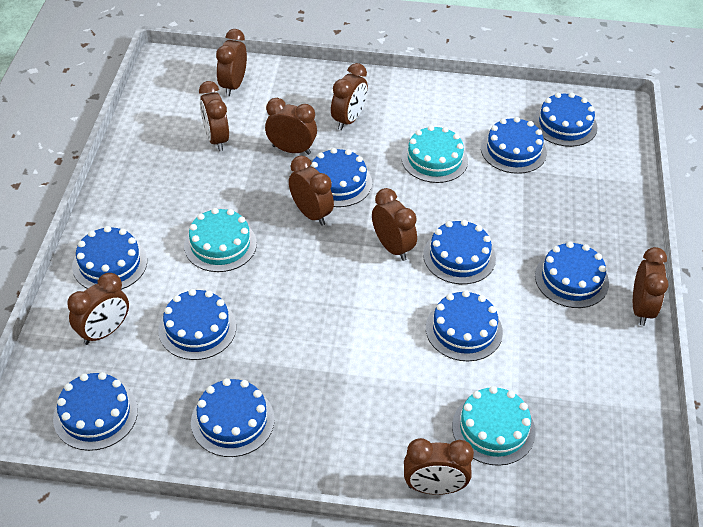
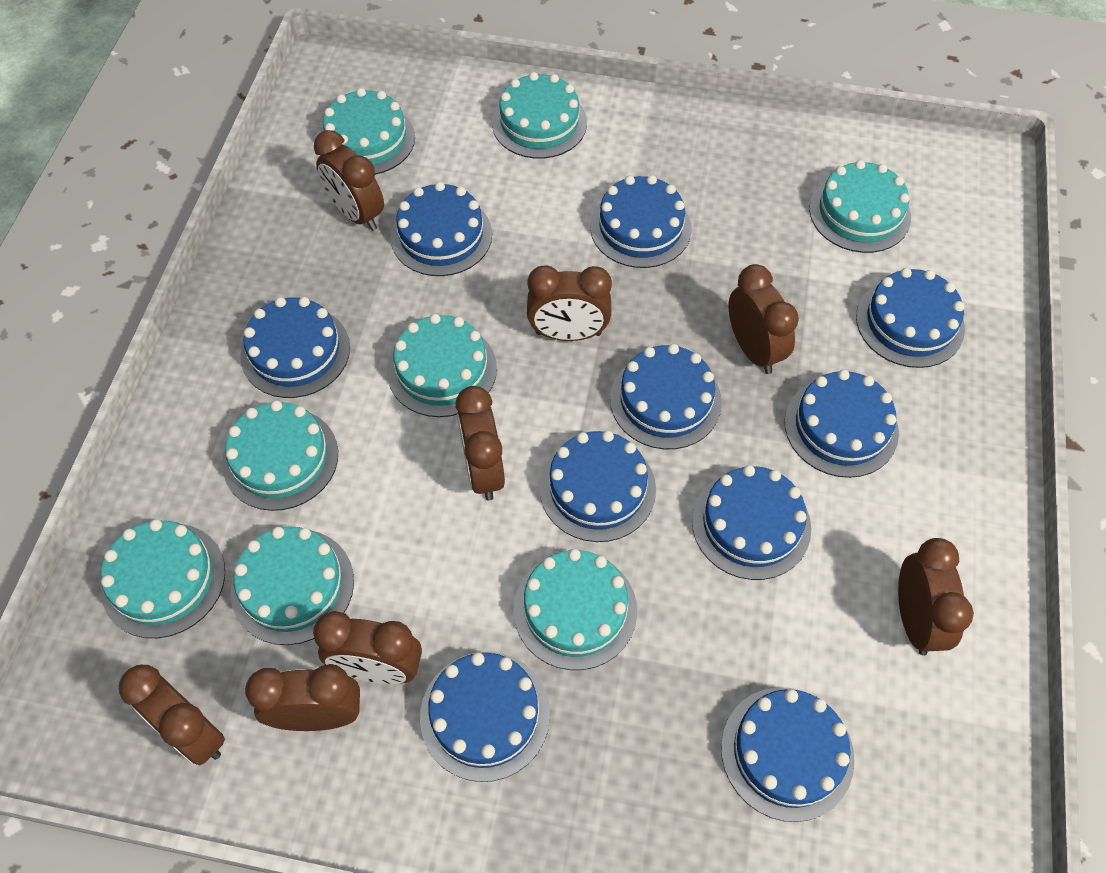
brown clock: 9 -> 8
turquoise cake: 3 -> 8

